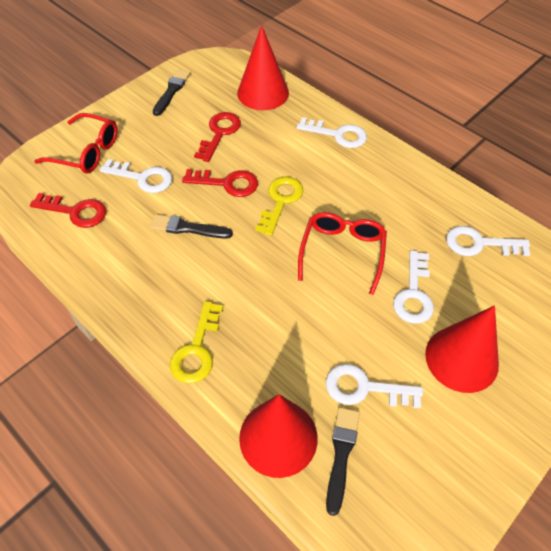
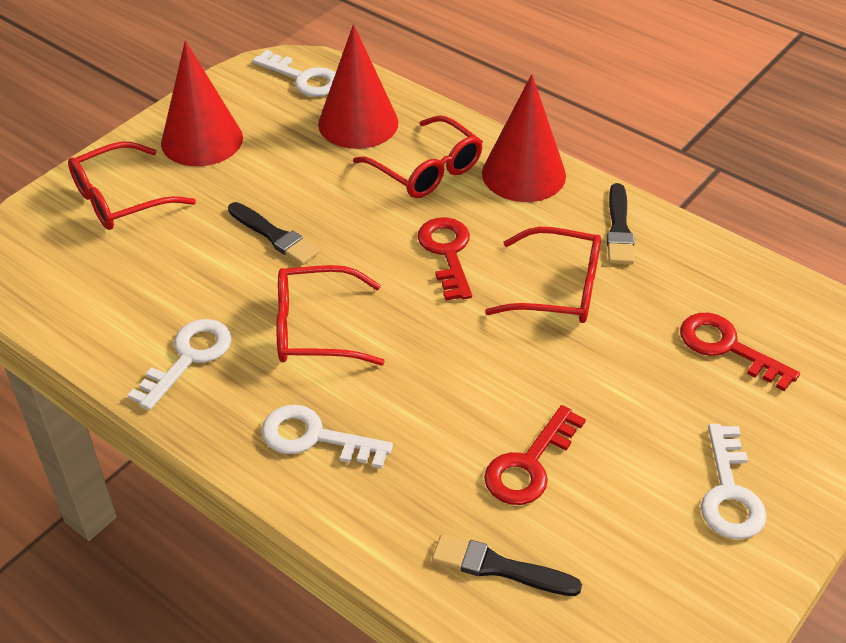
red glasses: 2 -> 4
white key: 5 -> 4
yellow key: 2 -> 0

